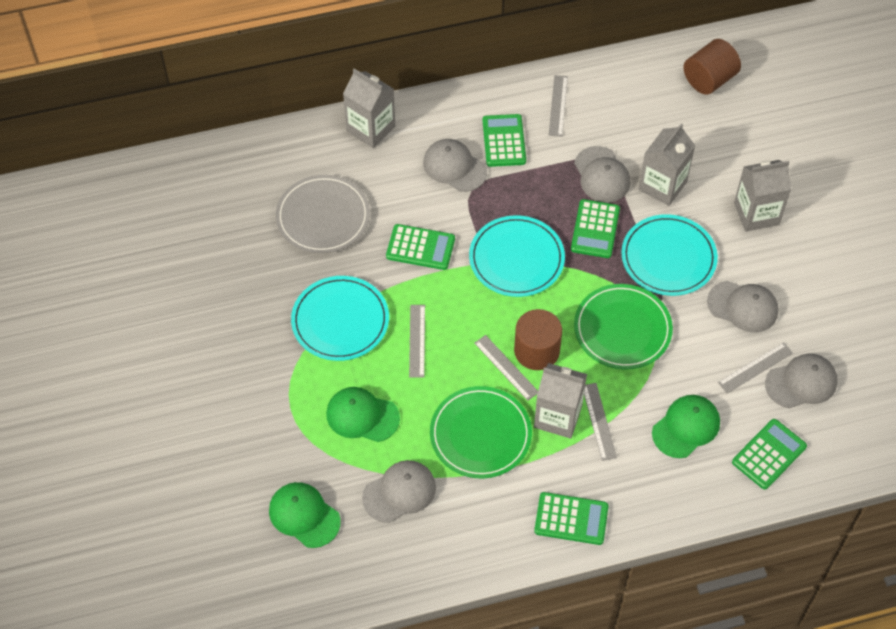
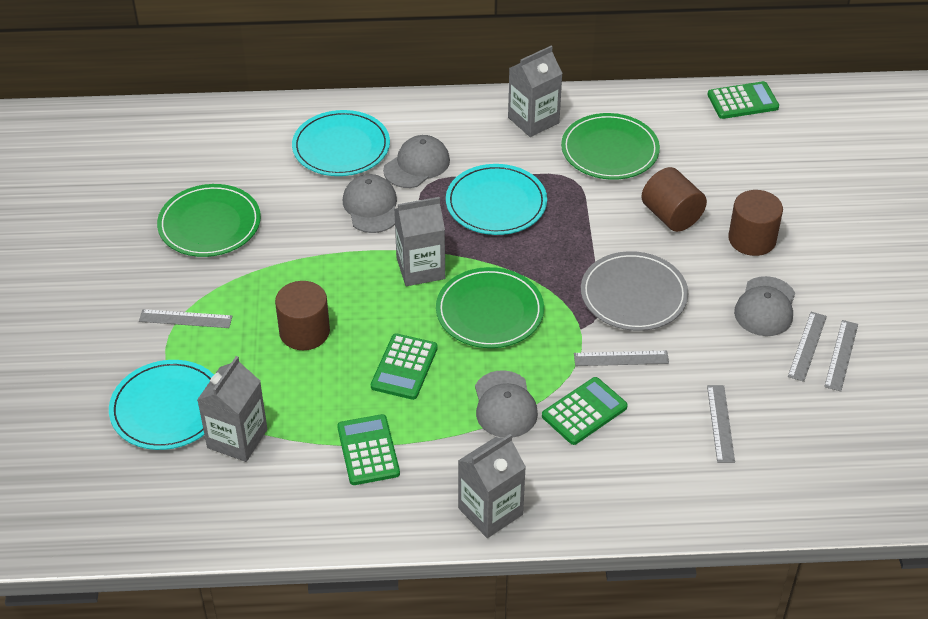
brown cylinder: 2 -> 3
green calculator: 5 -> 4
green cap: 3 -> 0
green plate: 2 -> 3
grey cap: 5 -> 4

